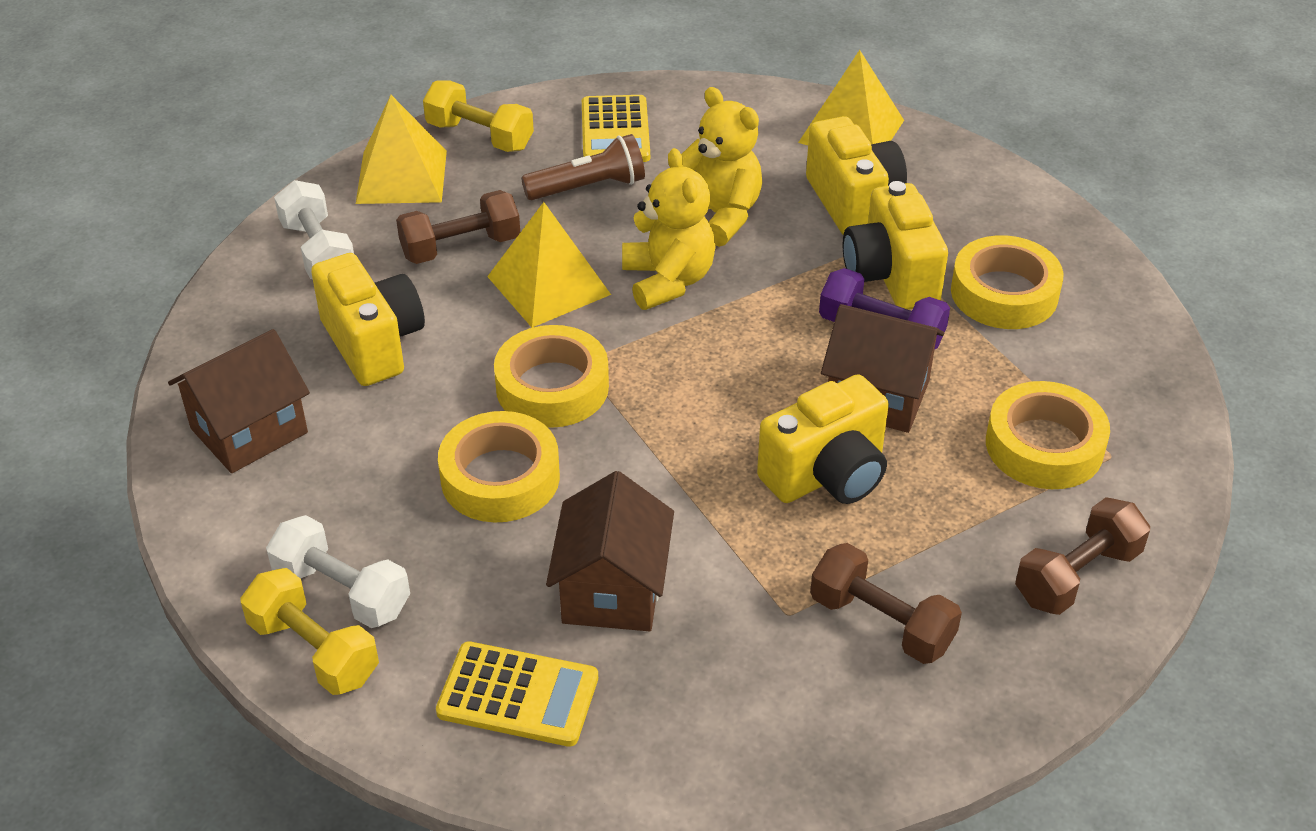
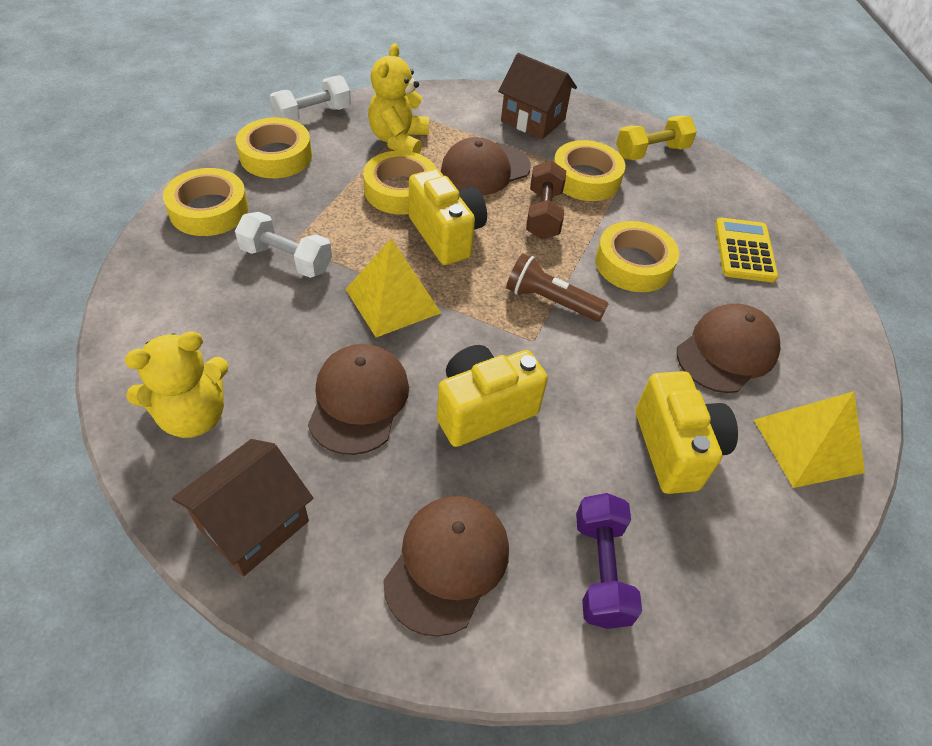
brown cap: 0 -> 4
brown dumbbell: 3 -> 1
brown house: 3 -> 2
yellow calculator: 2 -> 1
yellow camera: 4 -> 3
yellow dumbbell: 2 -> 1
yellow pyramid: 3 -> 2
yellow tape: 4 -> 5

